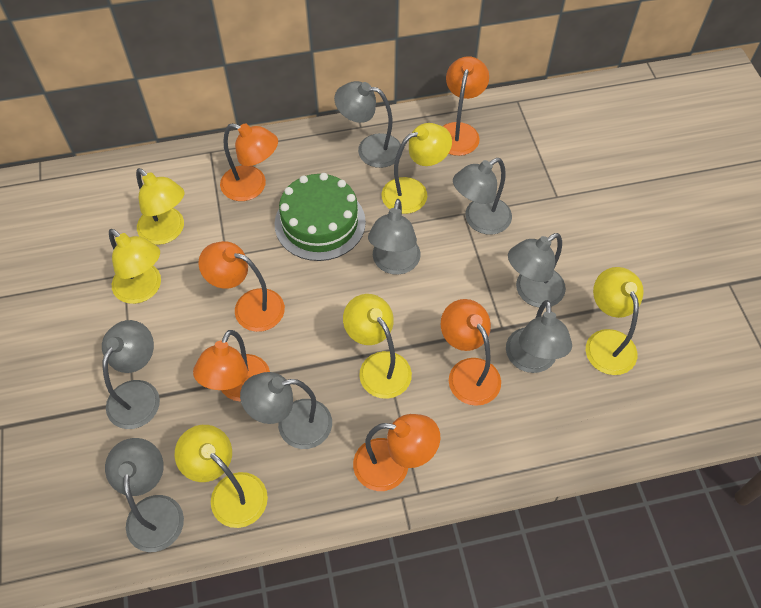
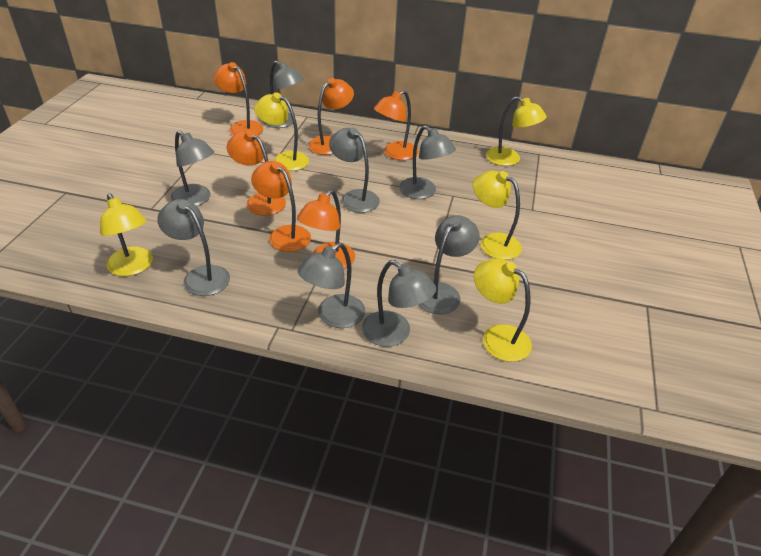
green cake: 1 -> 0
yellow lamp: 6 -> 5

